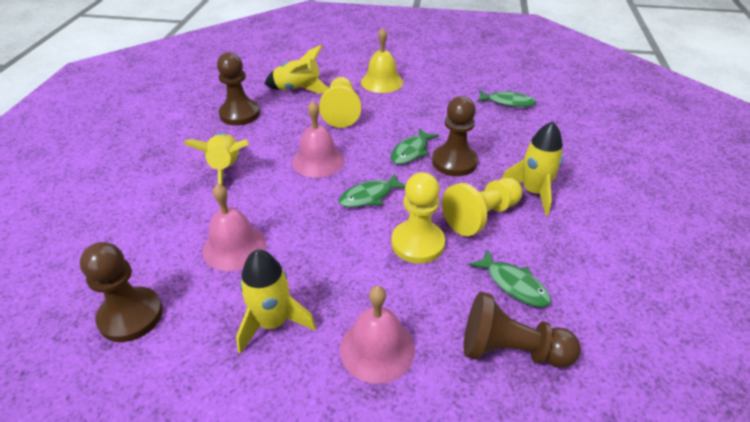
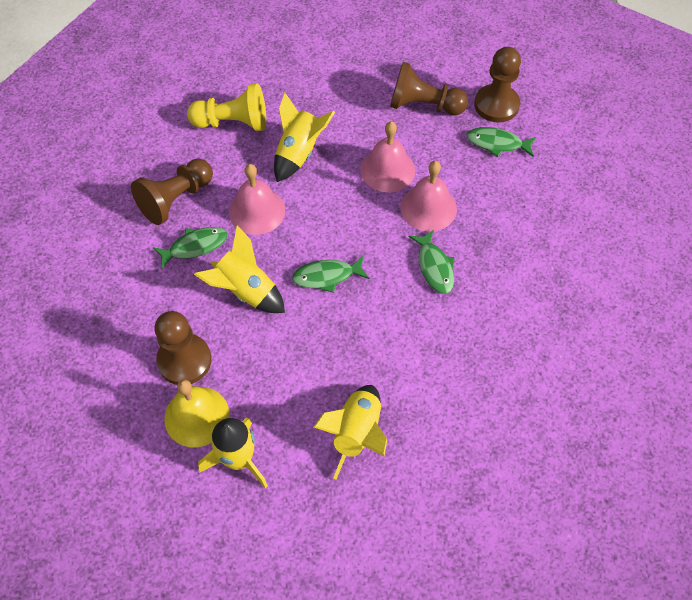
yellow pawn: 3 -> 1

